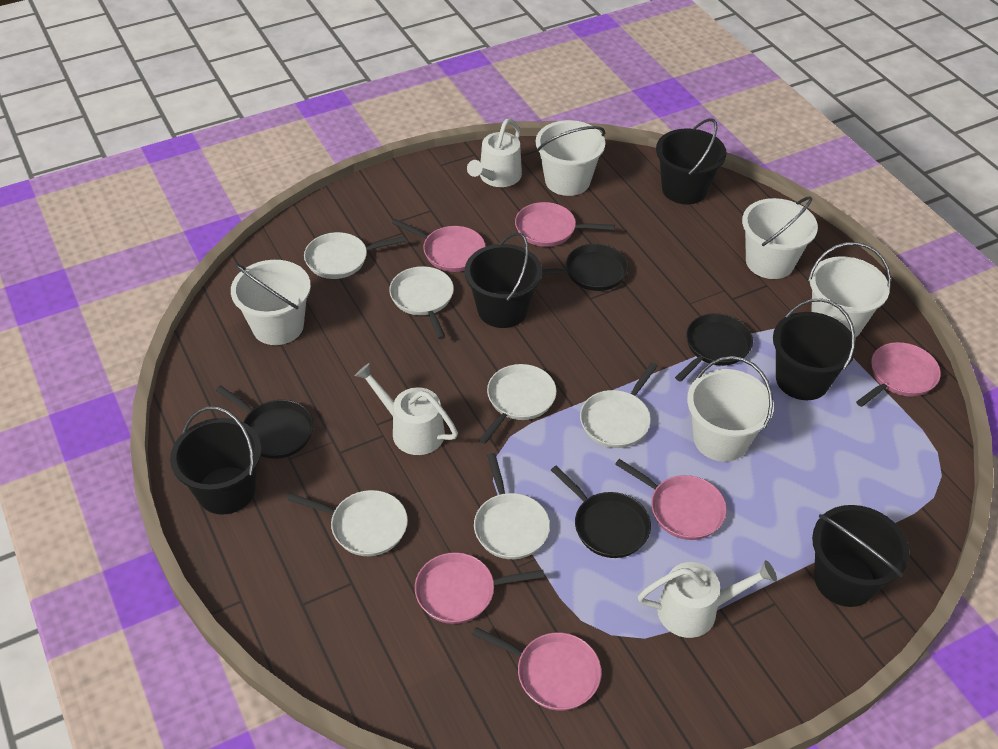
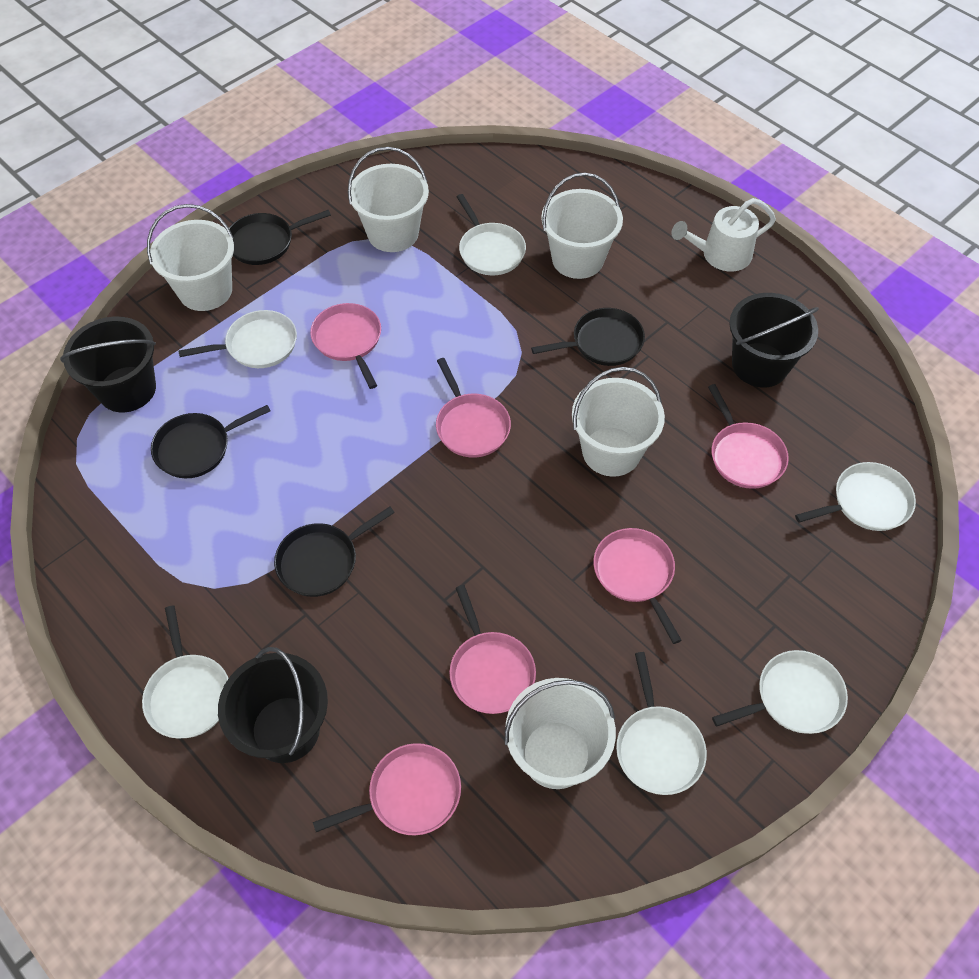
black bucket: 5 -> 3
white watering can: 3 -> 1

